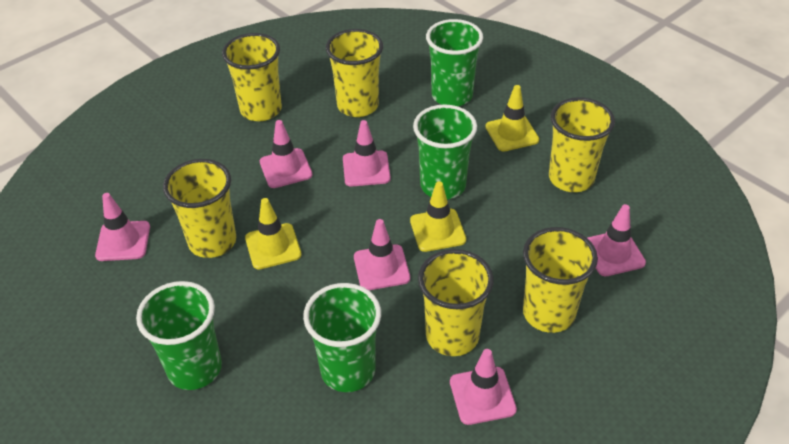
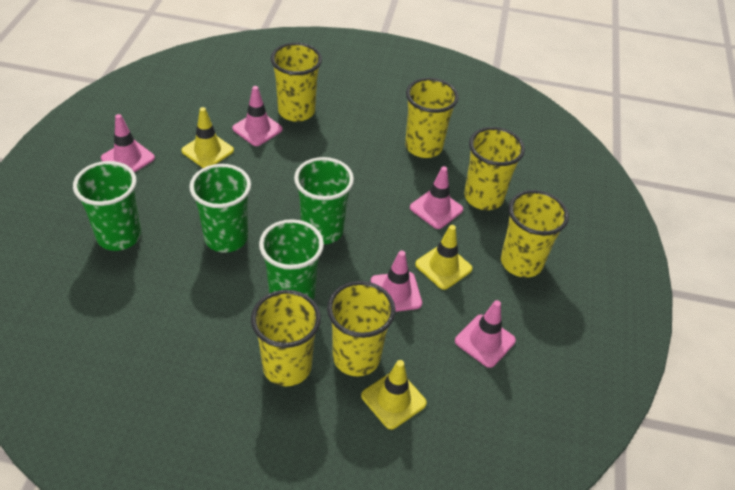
pink traffic cone: 6 -> 5

